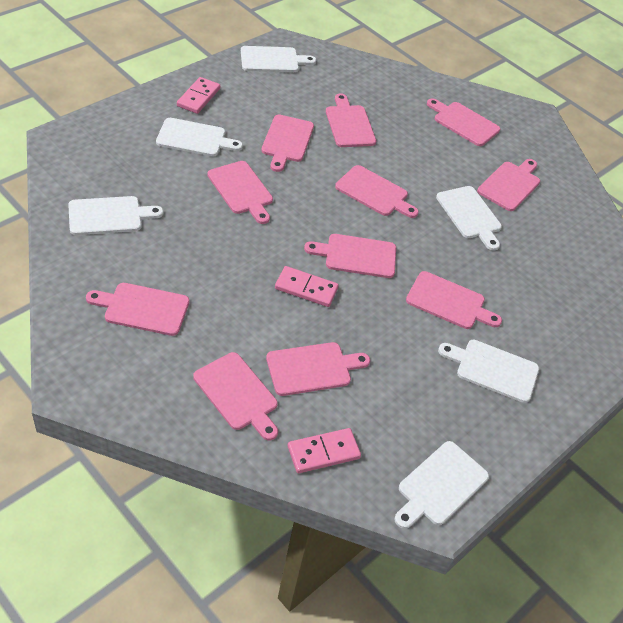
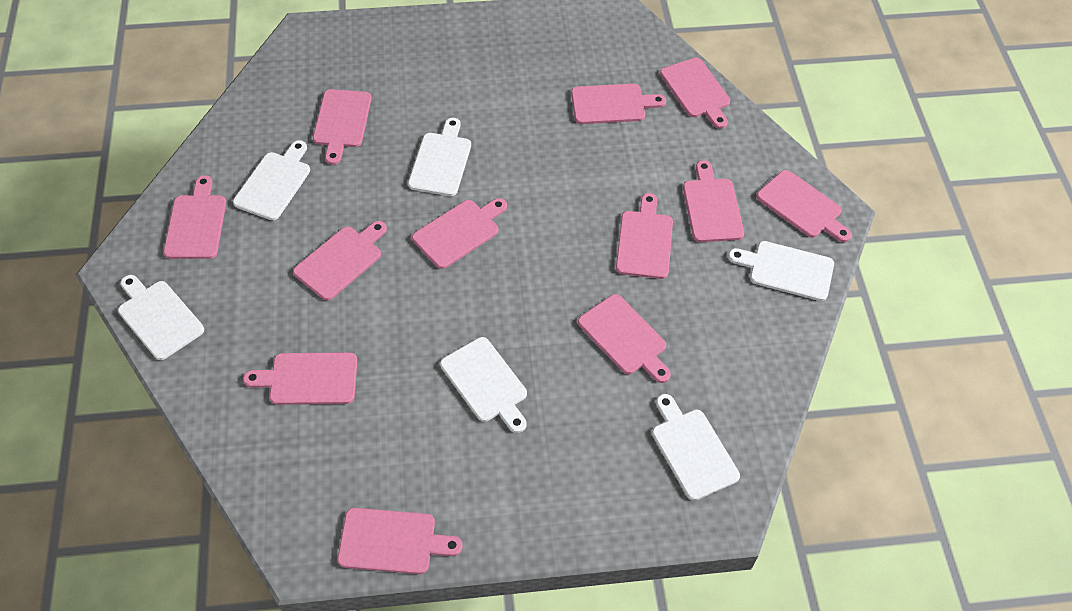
pink cutting board: 11 -> 12
pink domino: 3 -> 0

